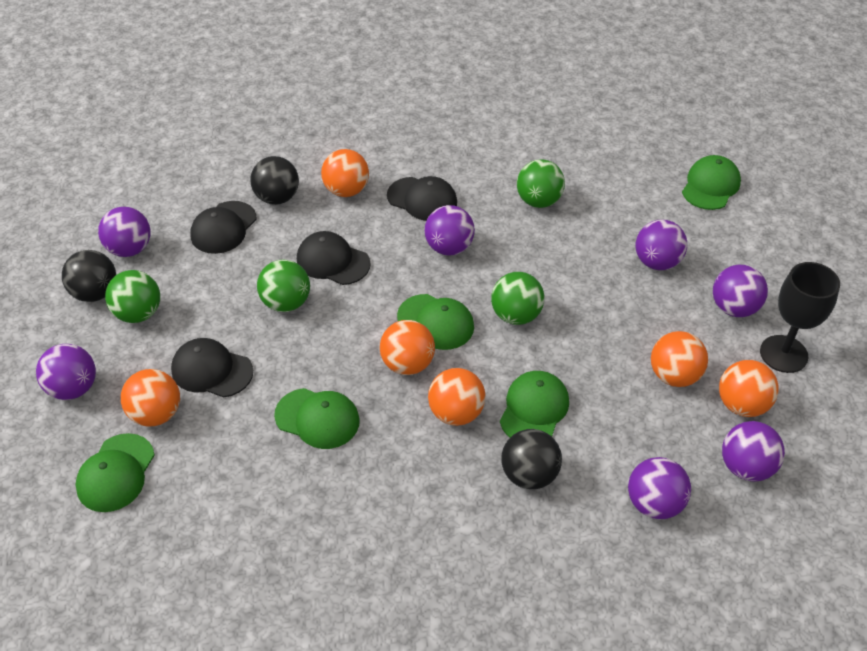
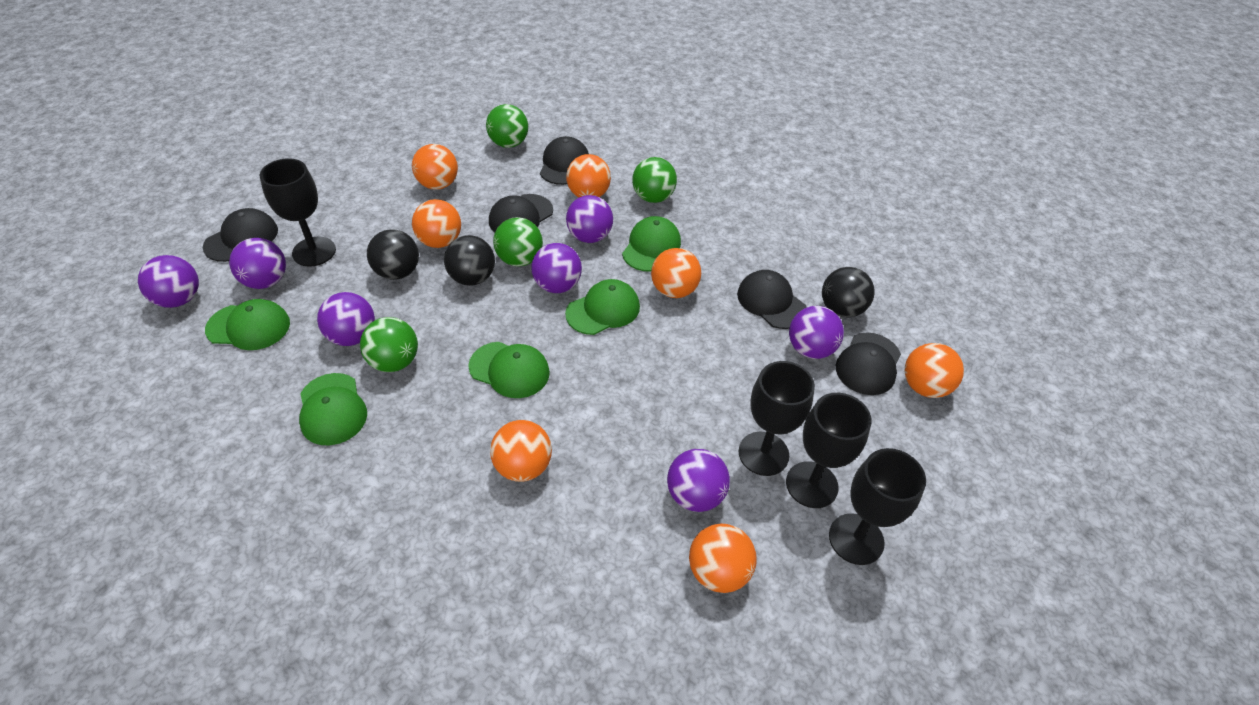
black cap: 4 -> 5
black goblet: 1 -> 4
orange ball: 6 -> 7

